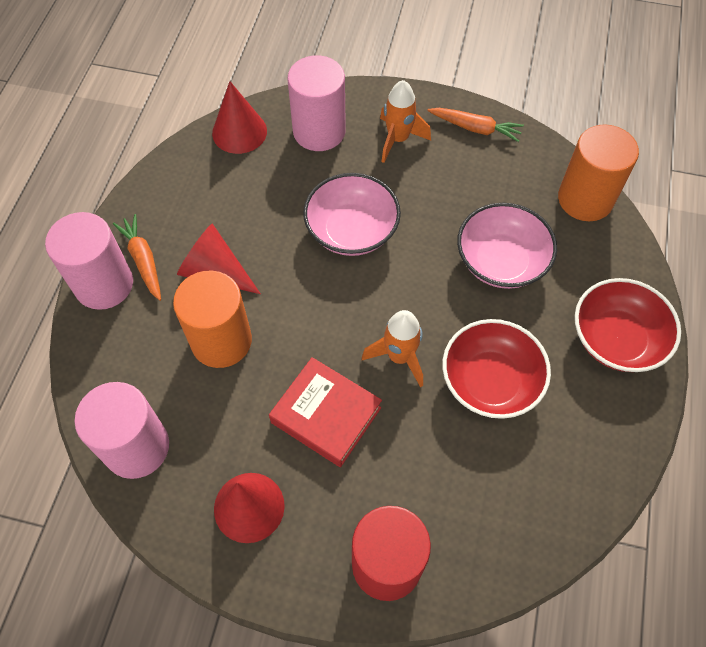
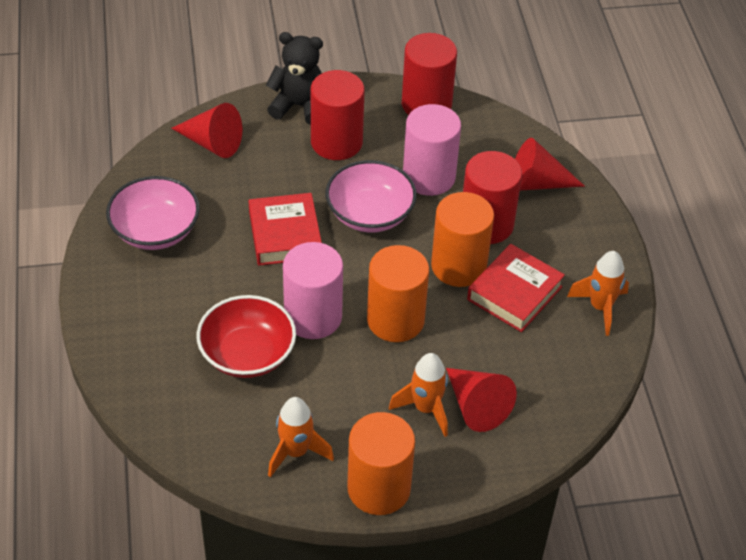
black teddy bear: 0 -> 1
orange carrot: 2 -> 0
orange cylinder: 2 -> 3
orange rocket: 2 -> 3
pink cylinder: 3 -> 2
red book: 1 -> 2
red bowl: 2 -> 1
red cylinder: 1 -> 3

